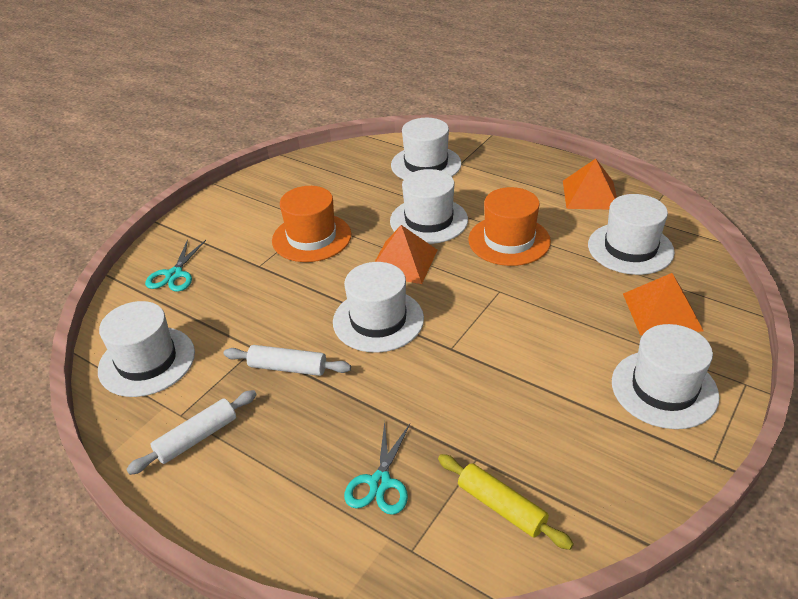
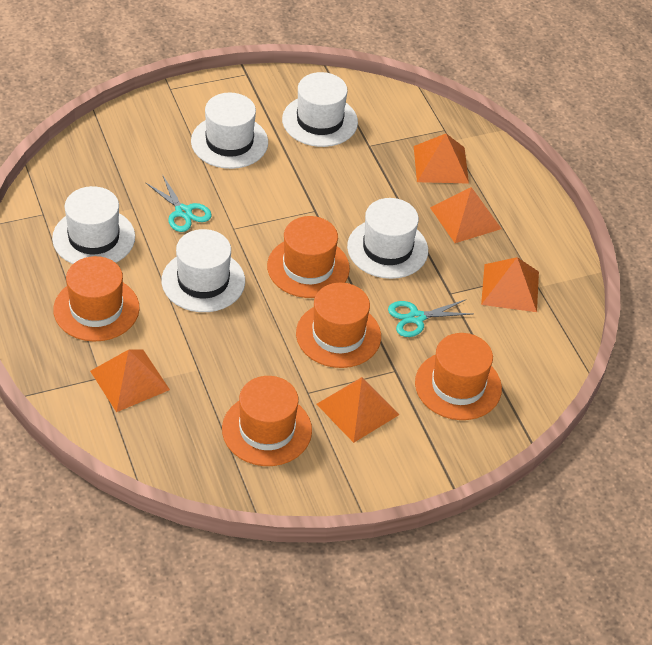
orange hat: 2 -> 5
orange pyramid: 3 -> 5
white hat: 6 -> 5
white rolling pin: 2 -> 0
yellow rolling pin: 1 -> 0

